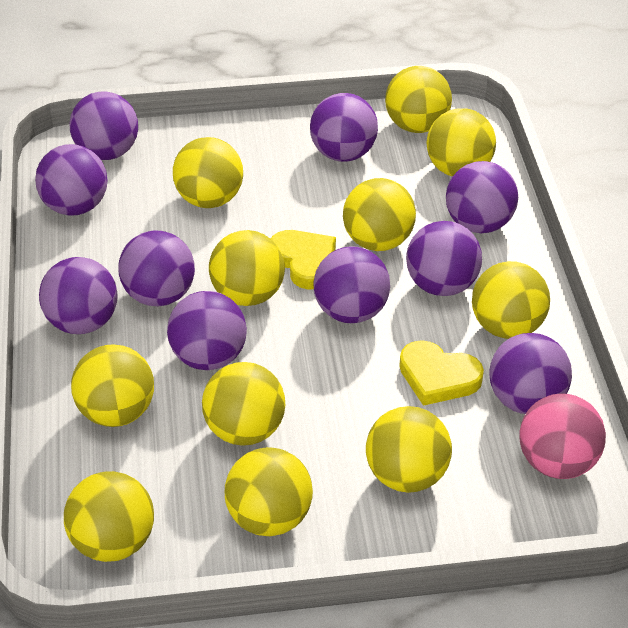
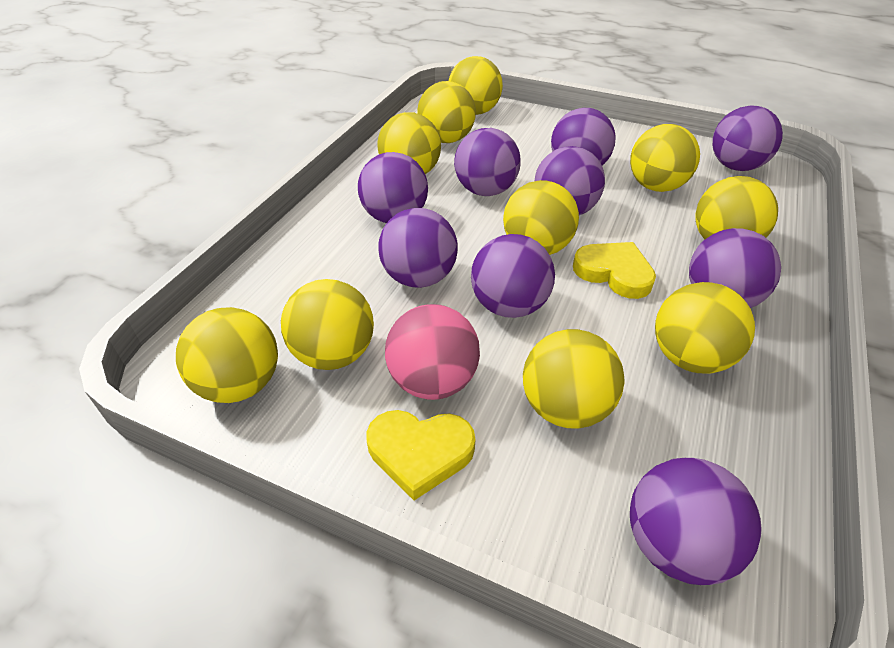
purple ball: 10 -> 9
yellow ball: 11 -> 10

